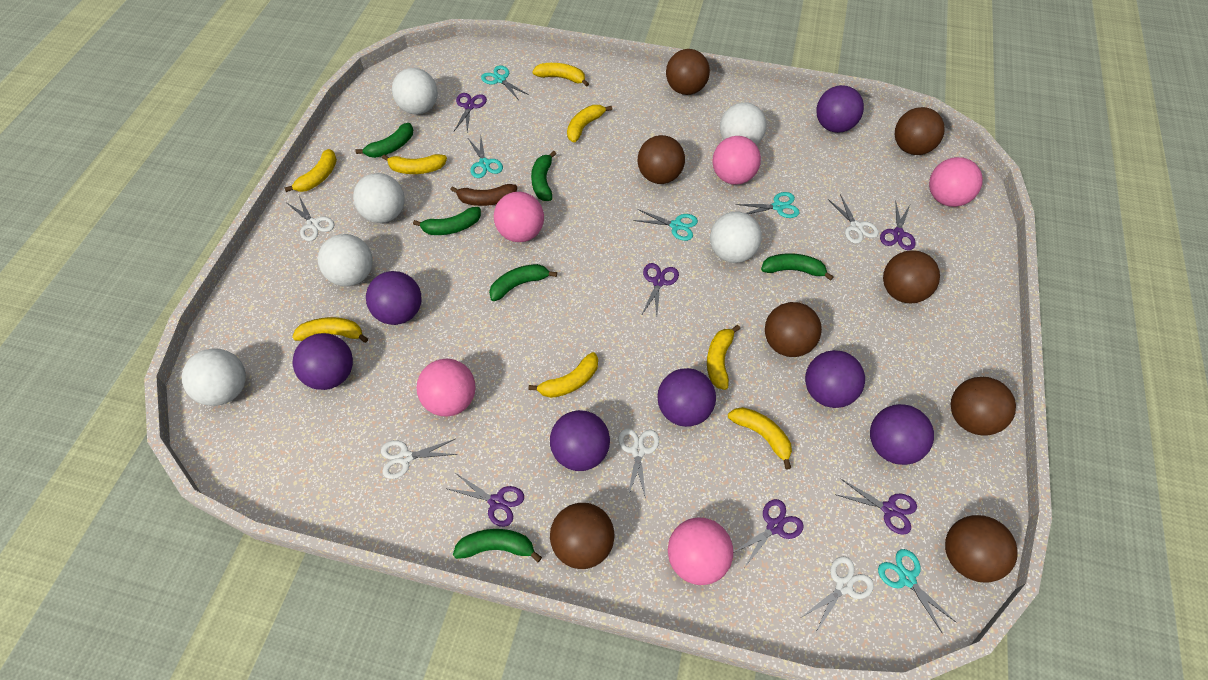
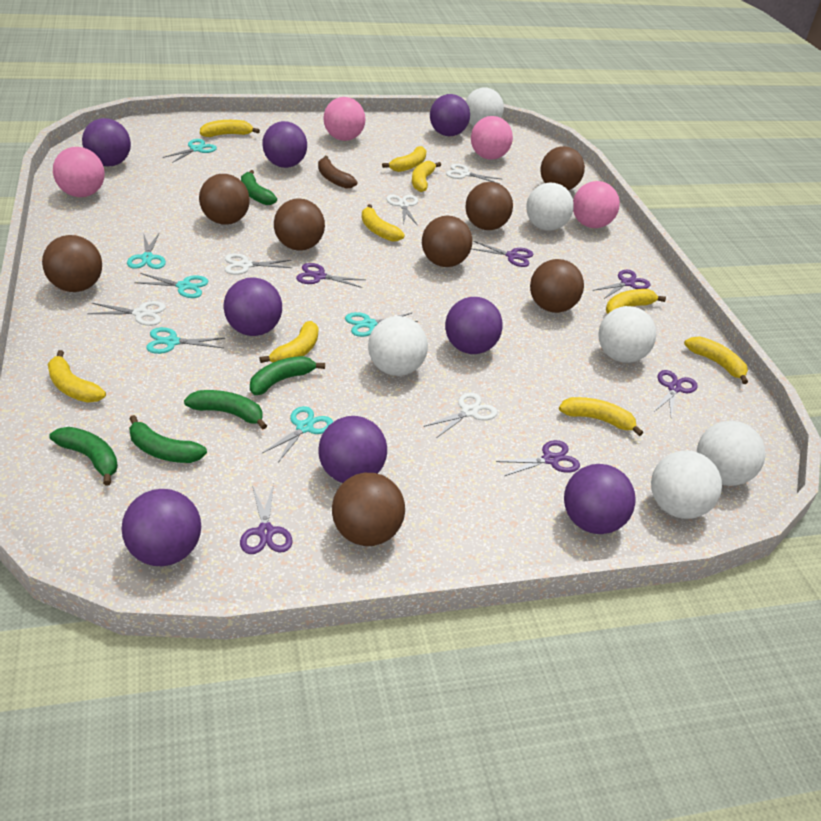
green banana: 6 -> 5
pink ball: 5 -> 4
purple ball: 7 -> 8
turquoise scissors: 5 -> 6
yellow banana: 8 -> 9

